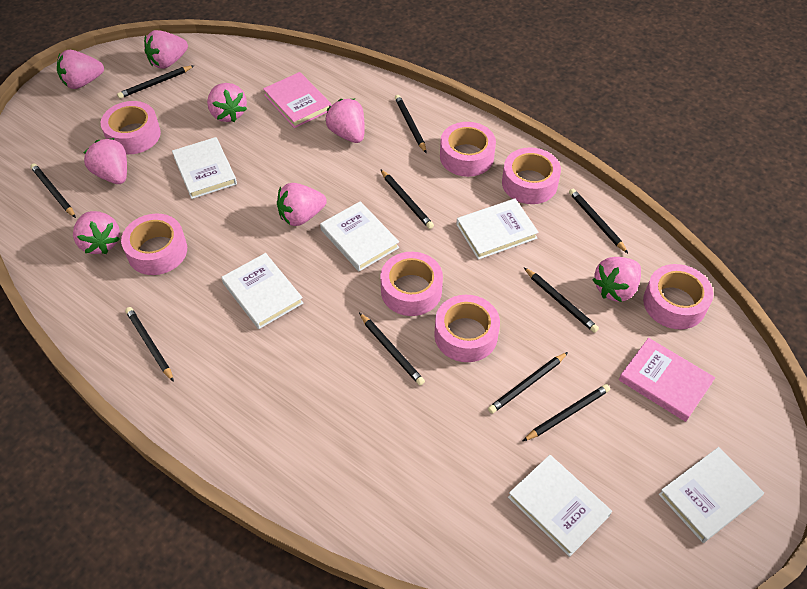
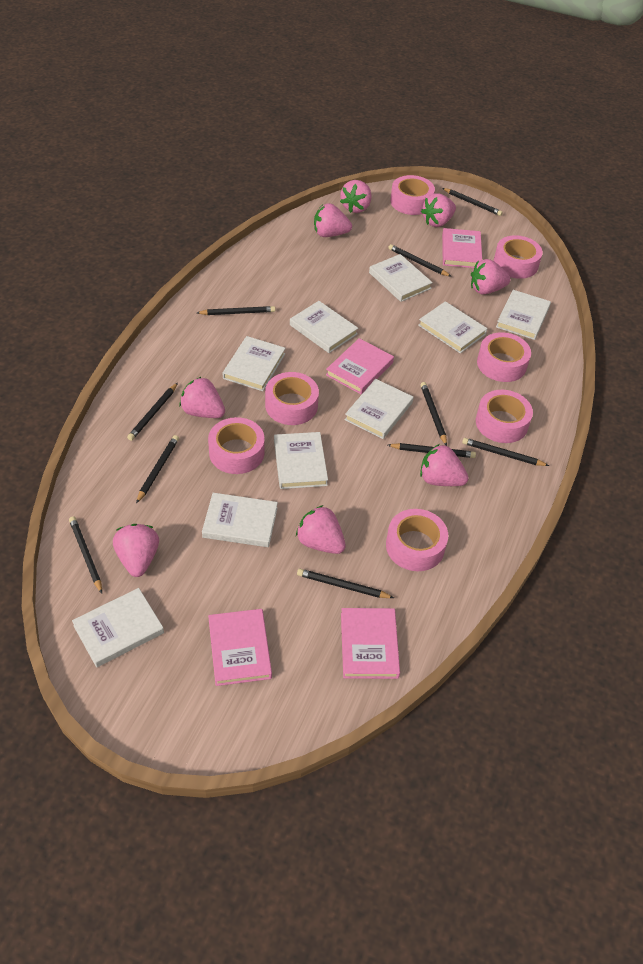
pink book: 2 -> 4
white book: 6 -> 9

